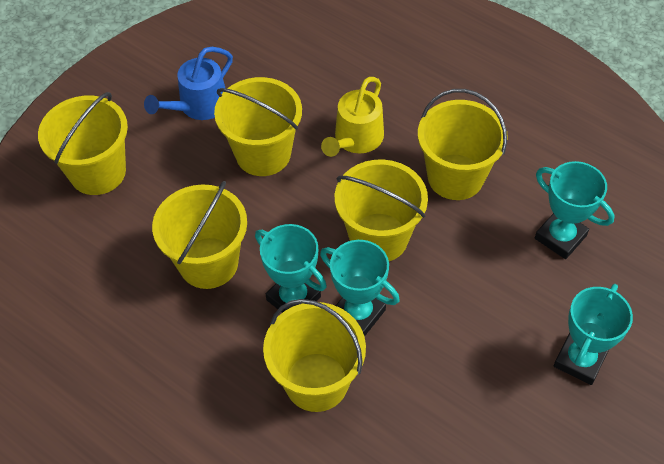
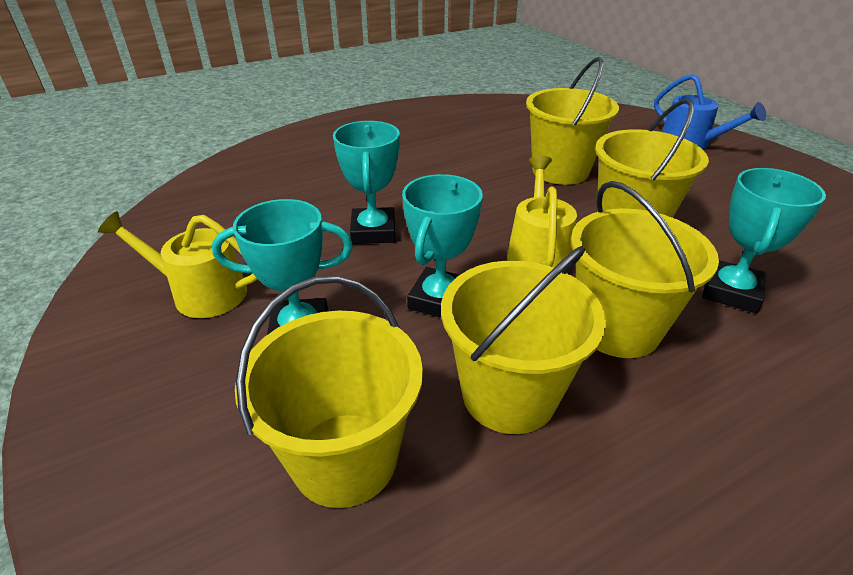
yellow bucket: 6 -> 5
yellow watering can: 1 -> 2

